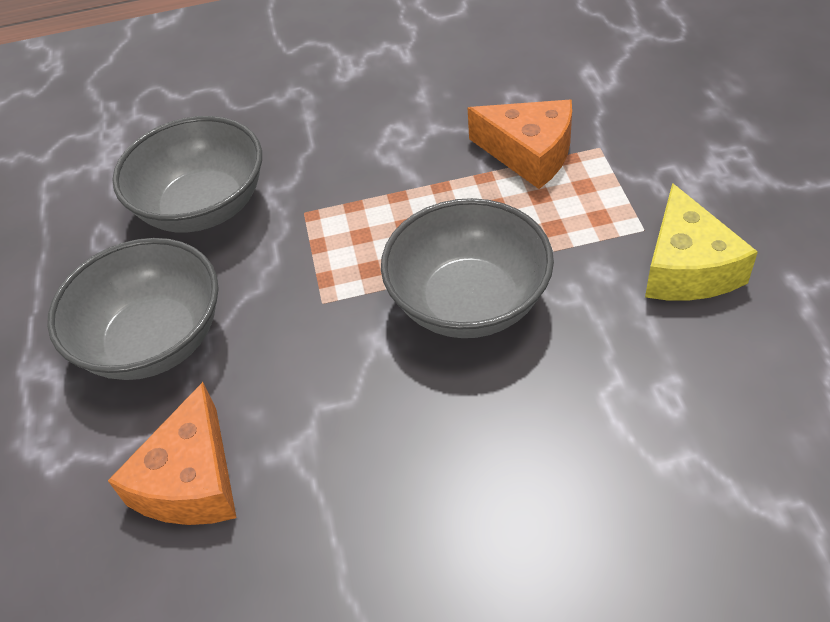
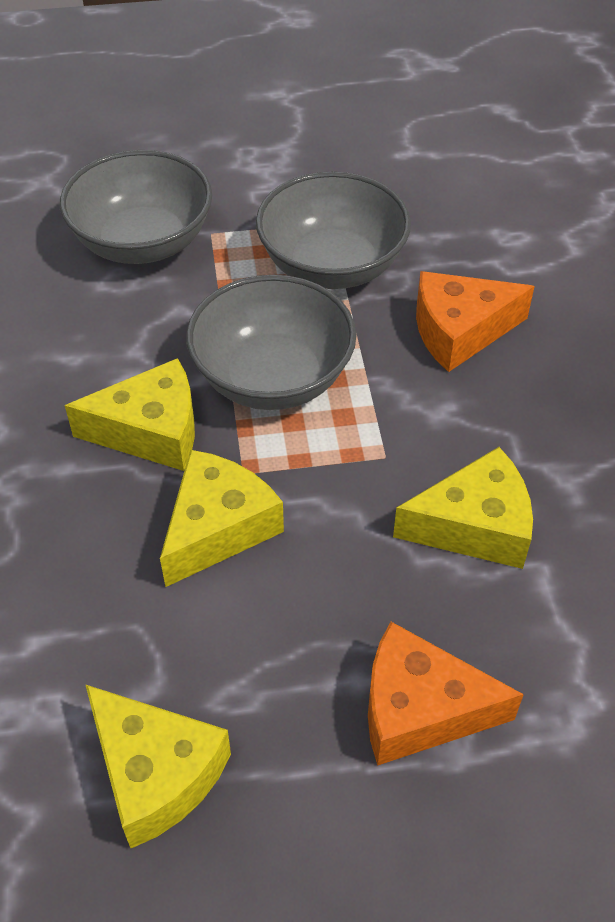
yellow cheese: 1 -> 4

